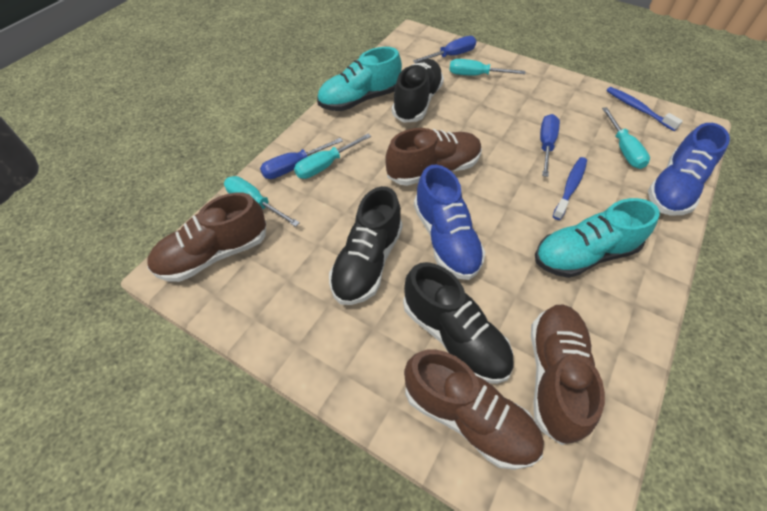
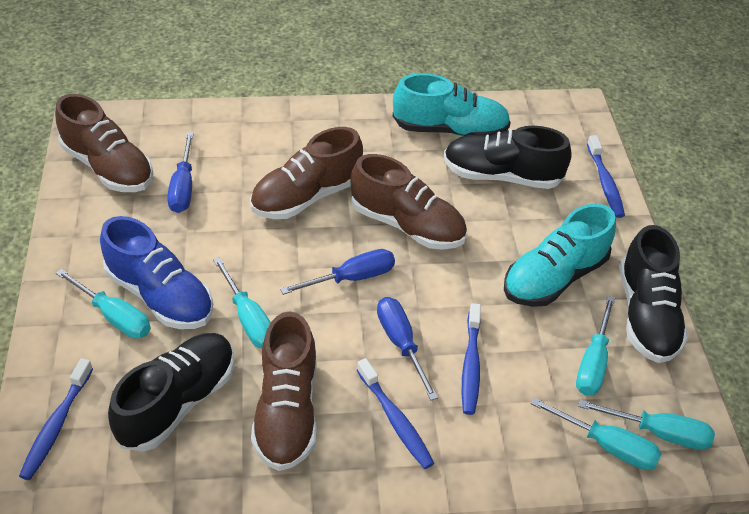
blue shoe: 2 -> 1
blue toothbrush: 2 -> 4
turquoise screwdriver: 4 -> 5

